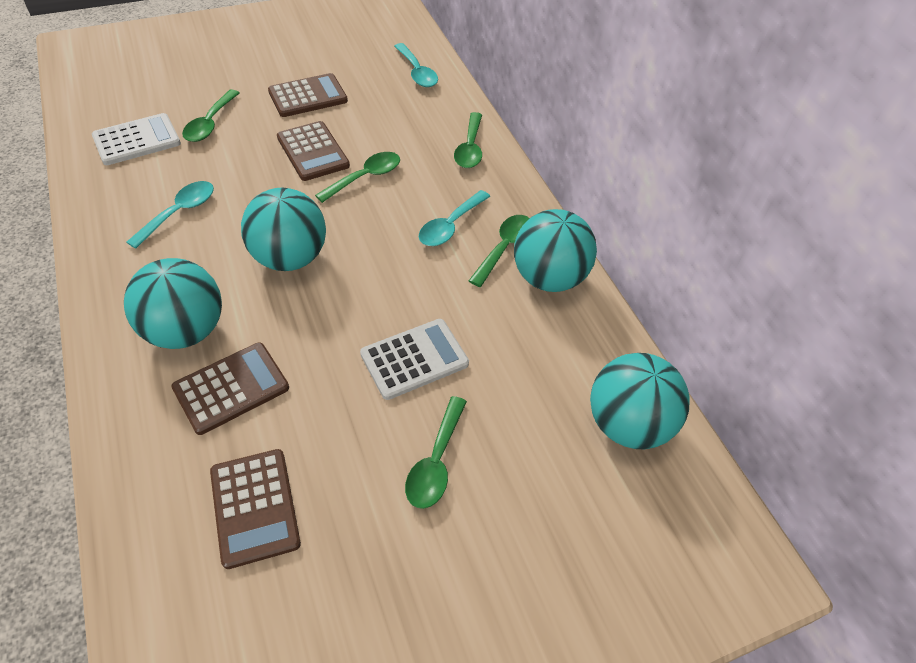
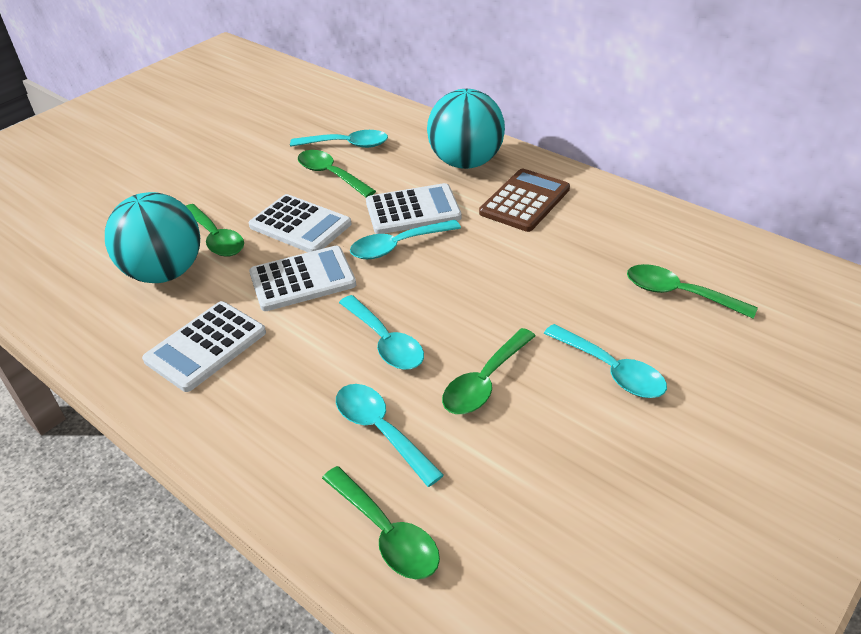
brown calculator: 4 -> 1
turquoise ball: 4 -> 2
turquoise spoon: 3 -> 5
white calculator: 2 -> 4

